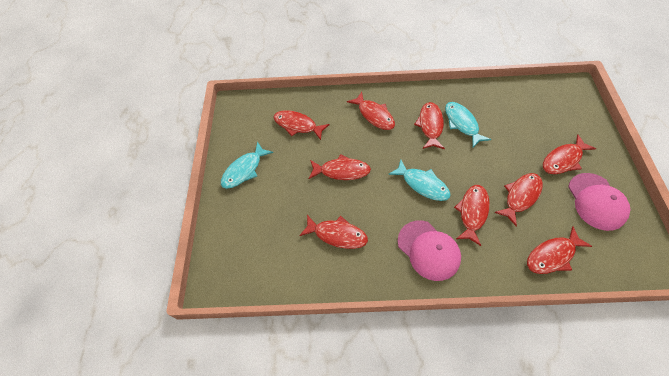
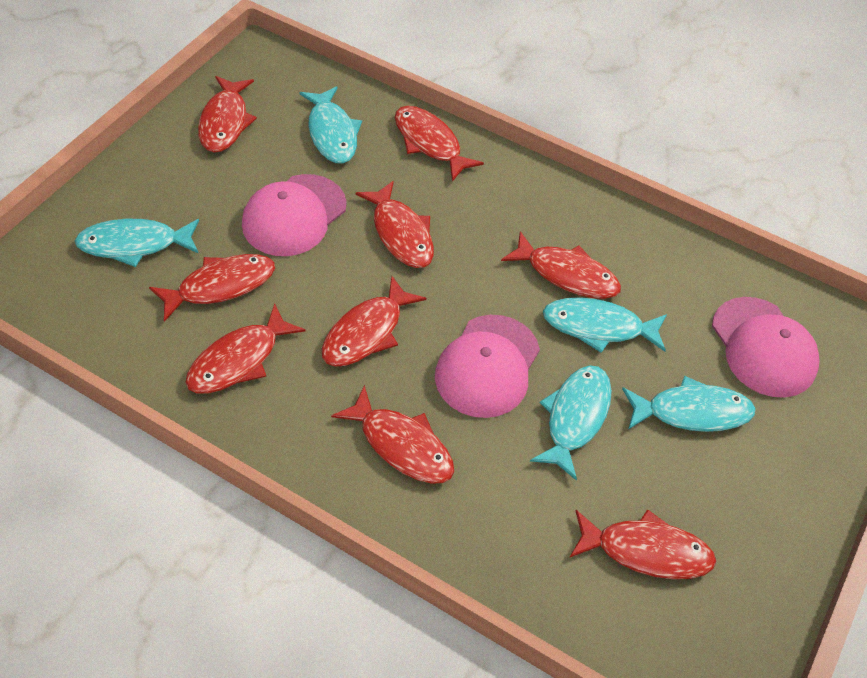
pink cap: 2 -> 3
turquoise fish: 3 -> 5

